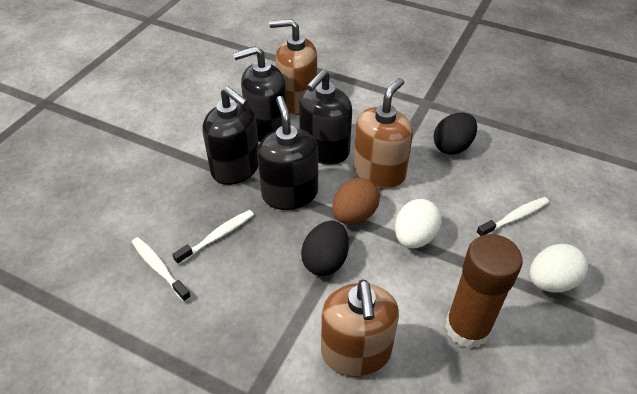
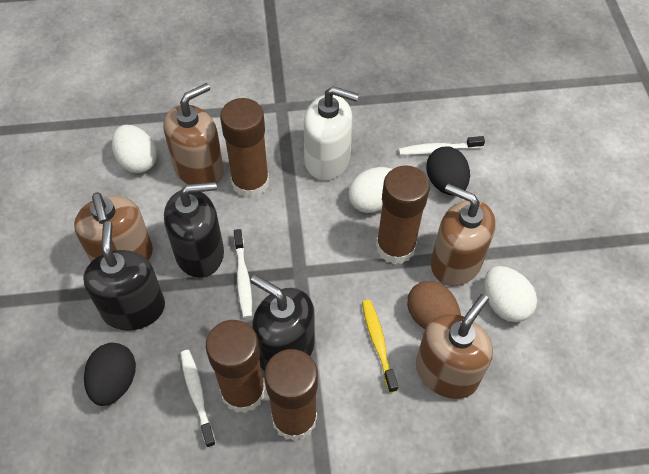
black soap dispenser: 4 -> 3
brown glue stick: 1 -> 4
brown soap dispenser: 3 -> 4
white egg: 2 -> 3
white soap dispenser: 0 -> 1
yellow toothbrush: 0 -> 1

